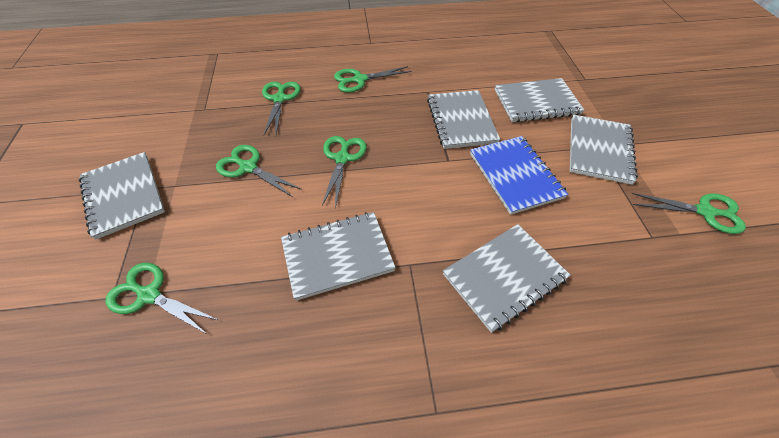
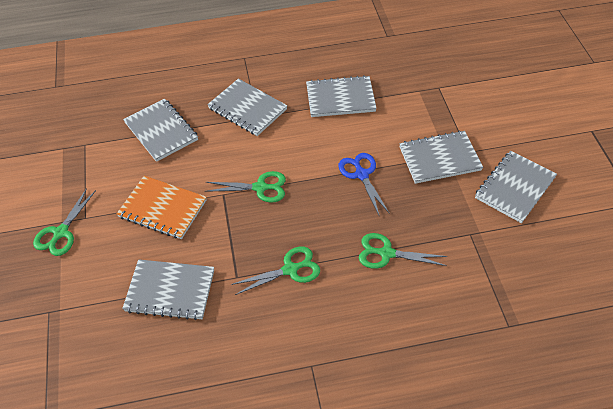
blue notebook: 1 -> 0
blue scissors: 0 -> 1
green scissors: 6 -> 4
orange notebook: 0 -> 1

